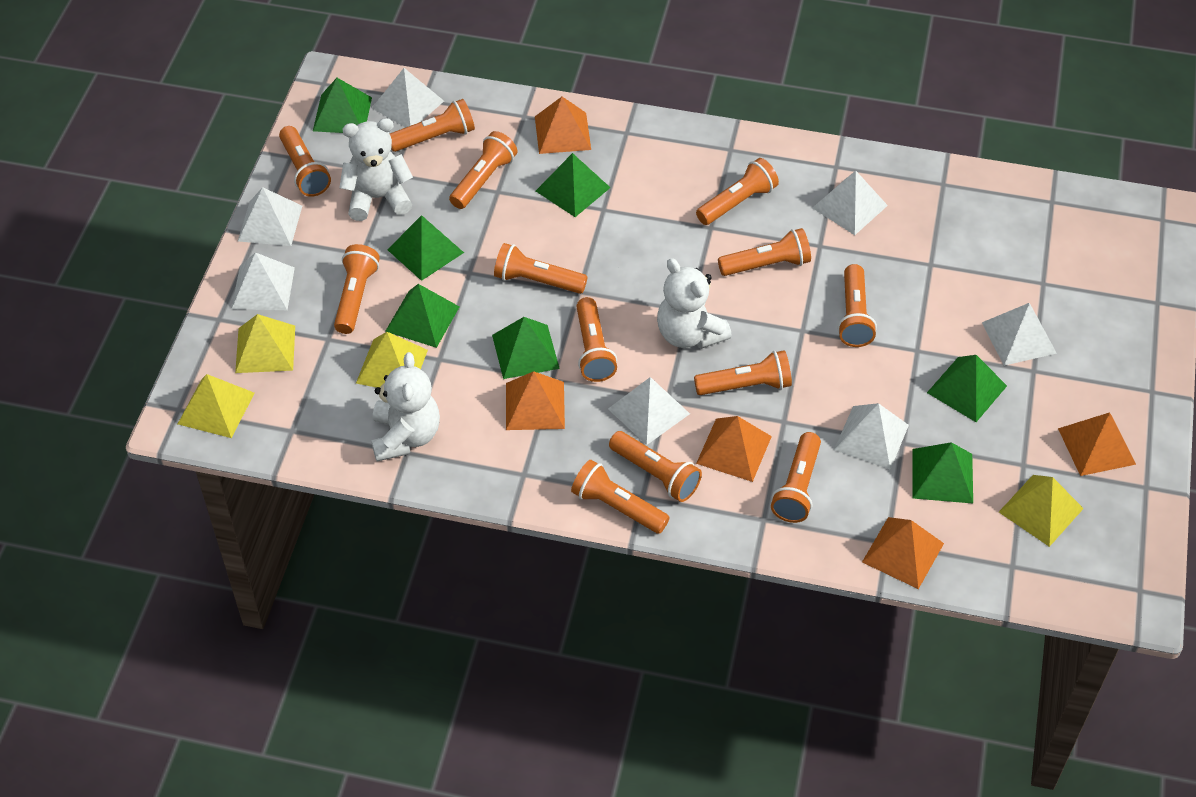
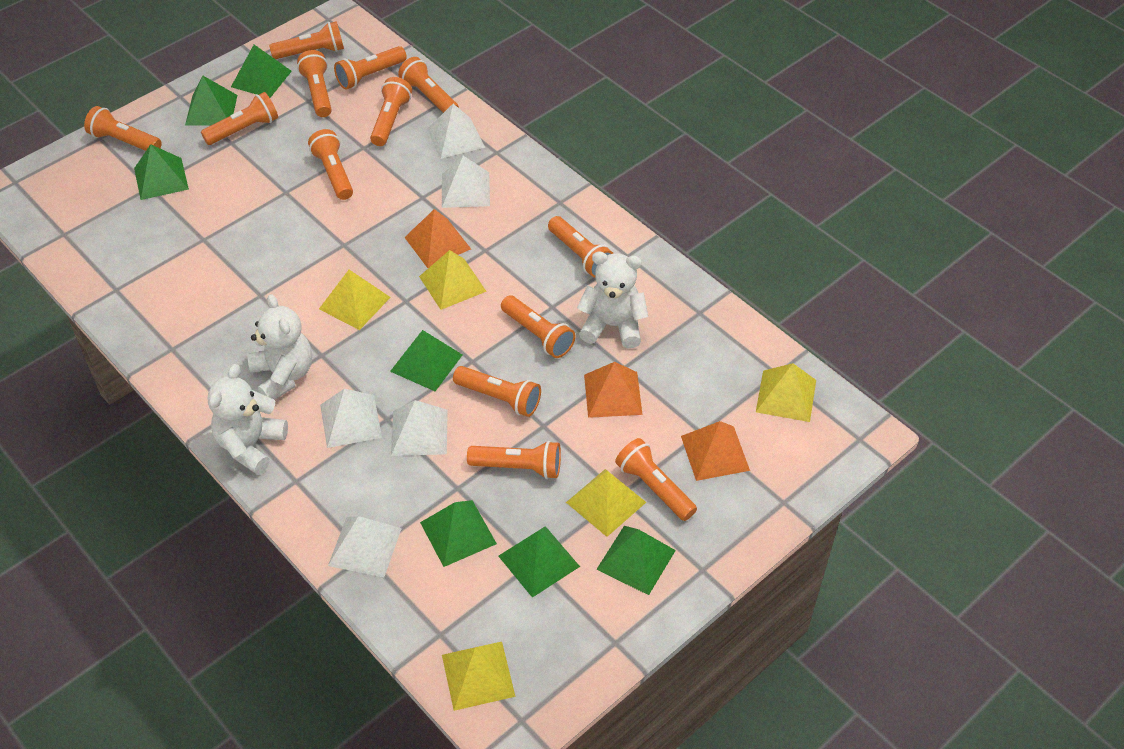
orange pyramid: 5 -> 3
white pyramid: 7 -> 5
yellow pyramid: 4 -> 5

